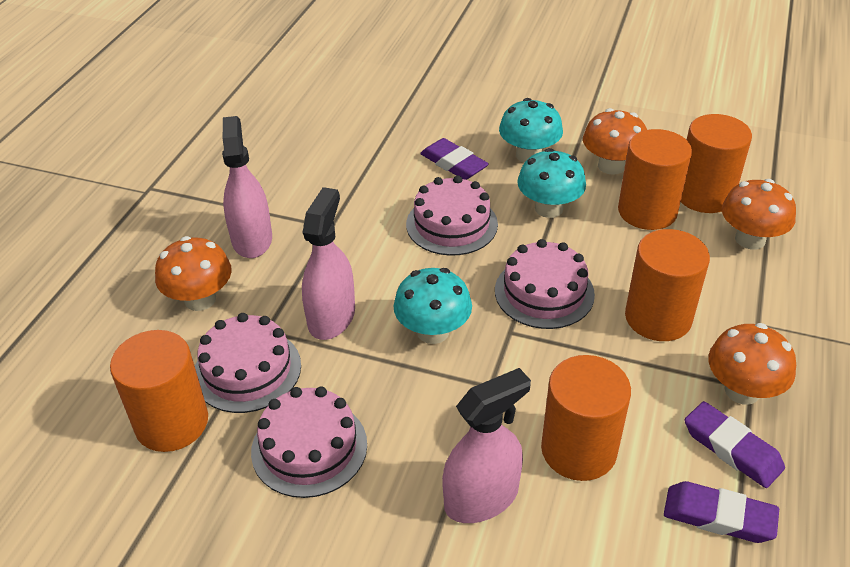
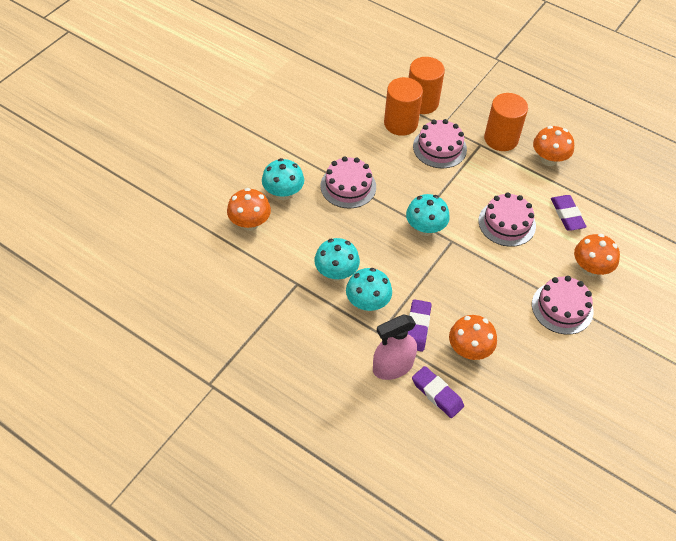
orange cylinder: 5 -> 3
pink spray bottle: 3 -> 1
turquoise mushroom: 3 -> 4

